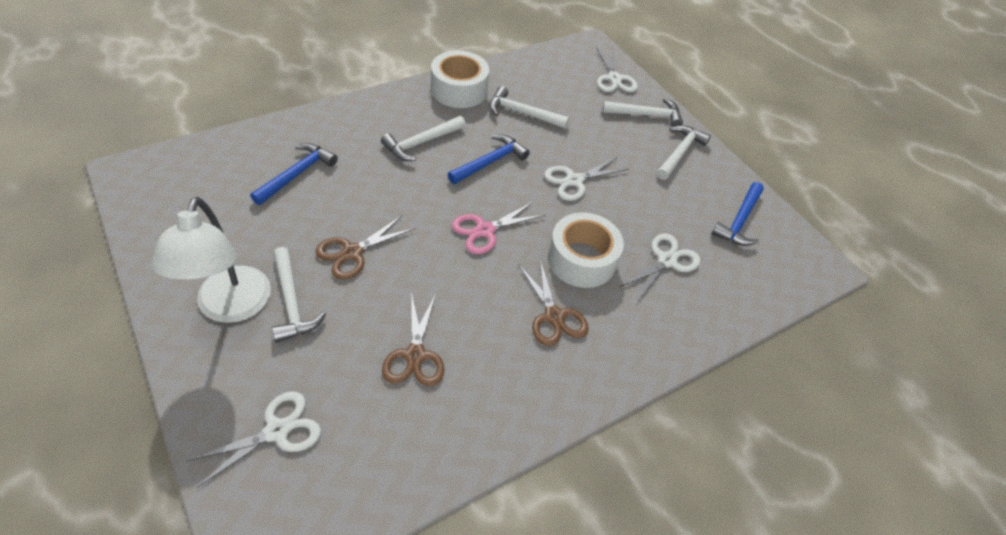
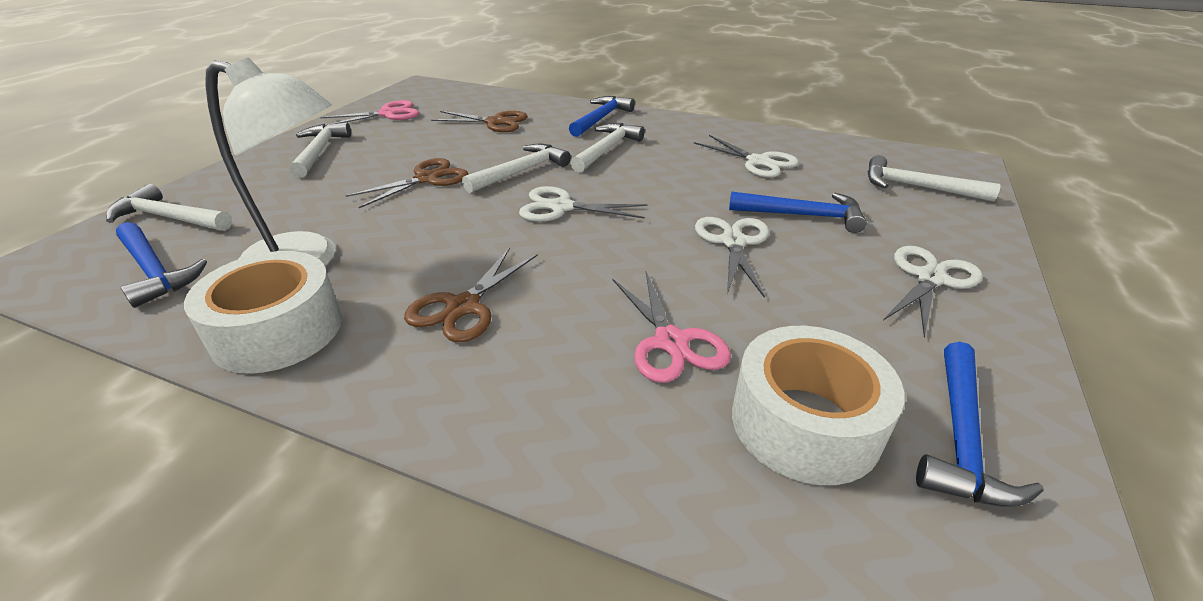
blue hammer: 3 -> 4
pink scissors: 1 -> 2

